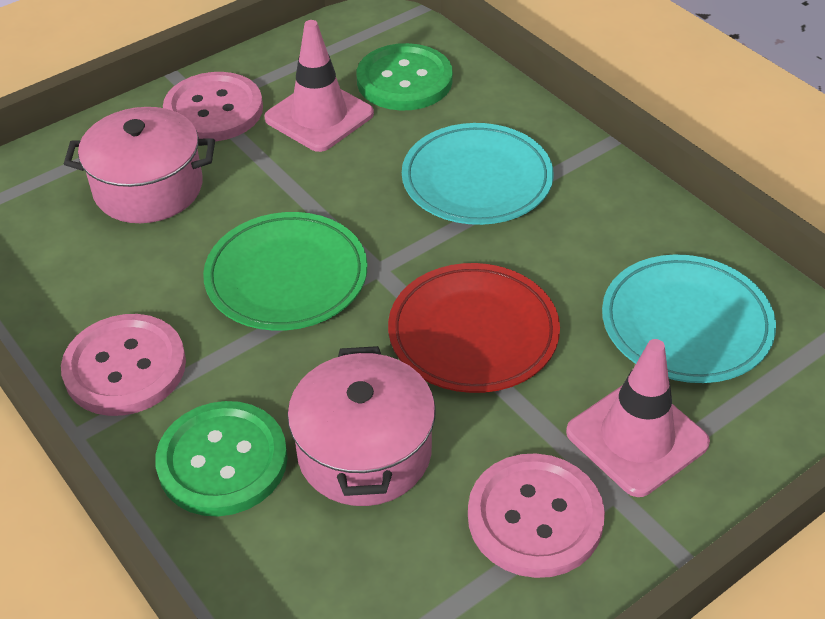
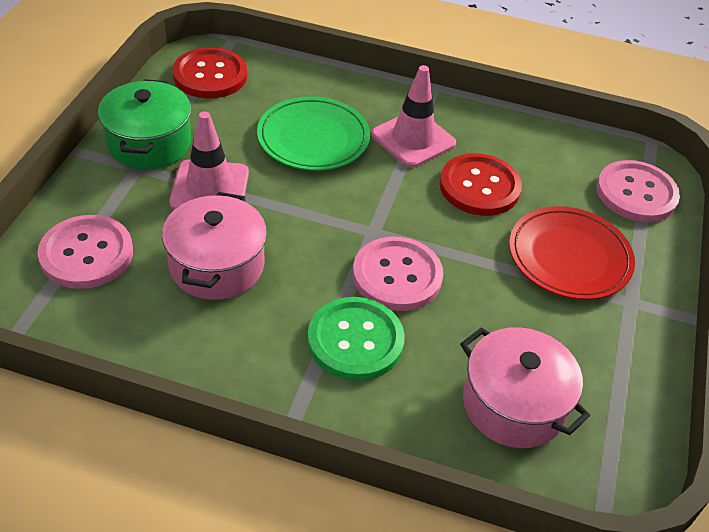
green button: 2 -> 1
green pot: 0 -> 1
red button: 0 -> 2
turquoise plate: 2 -> 0

